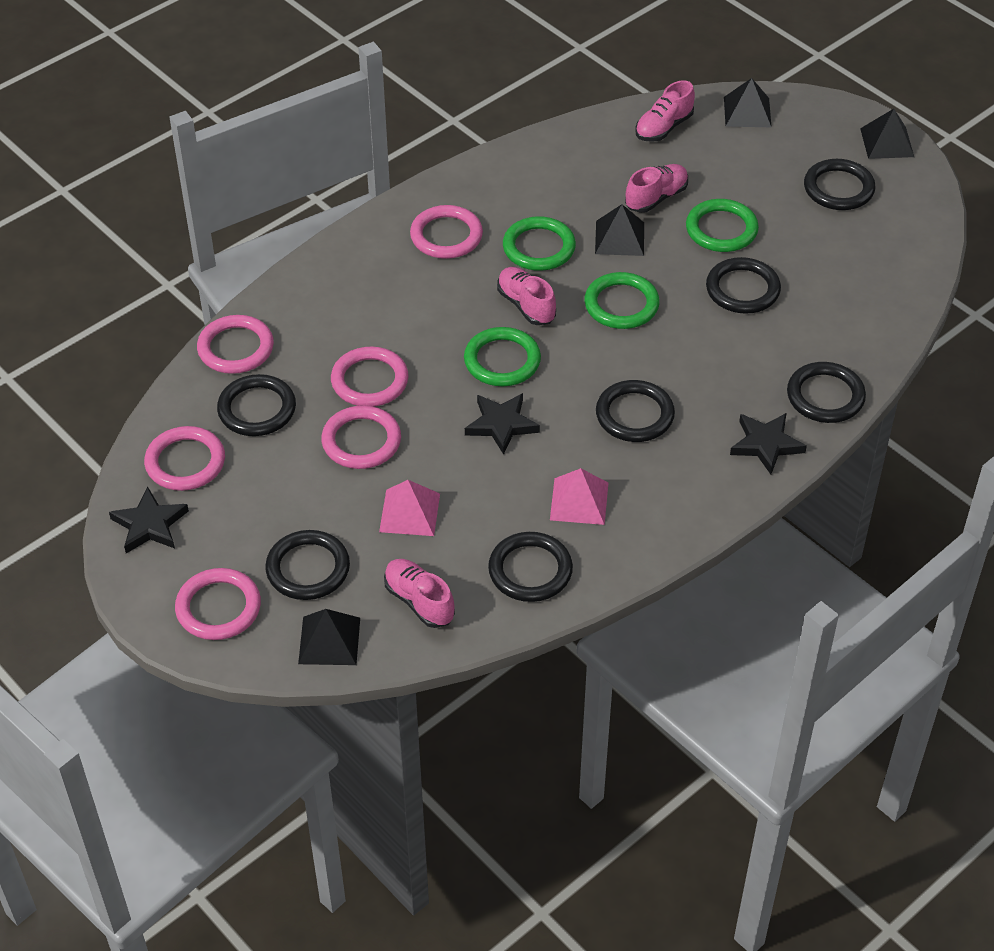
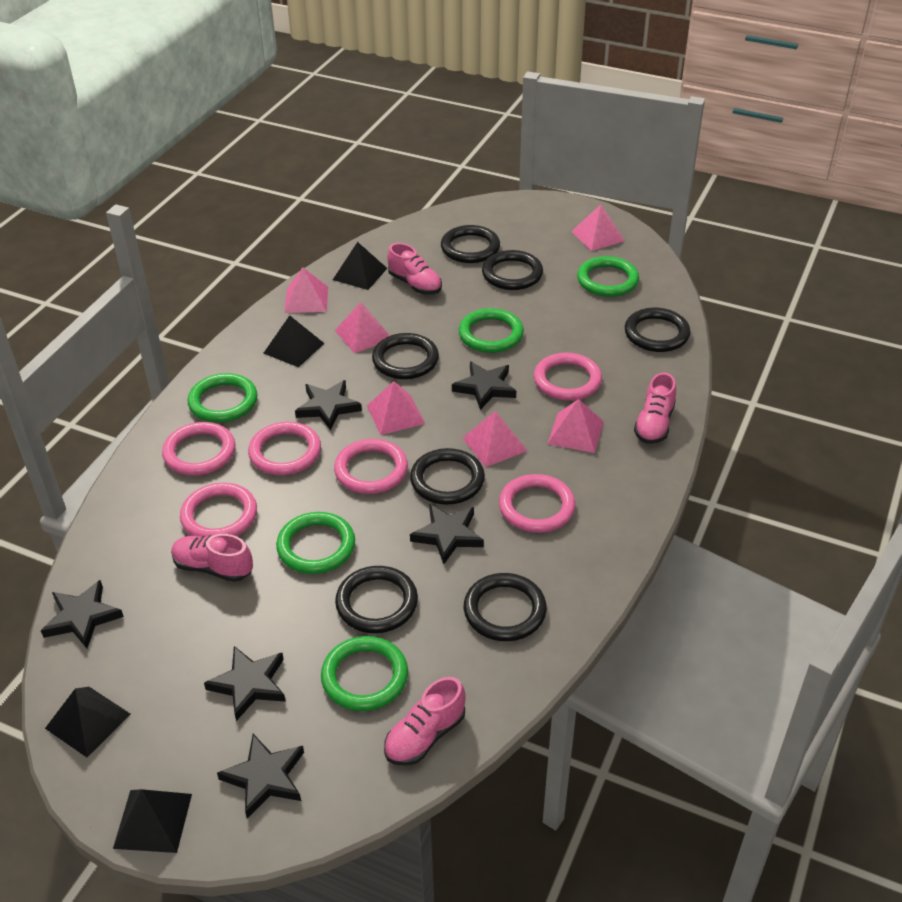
black star: 3 -> 6
green ring: 4 -> 5
pink pyramid: 2 -> 6

